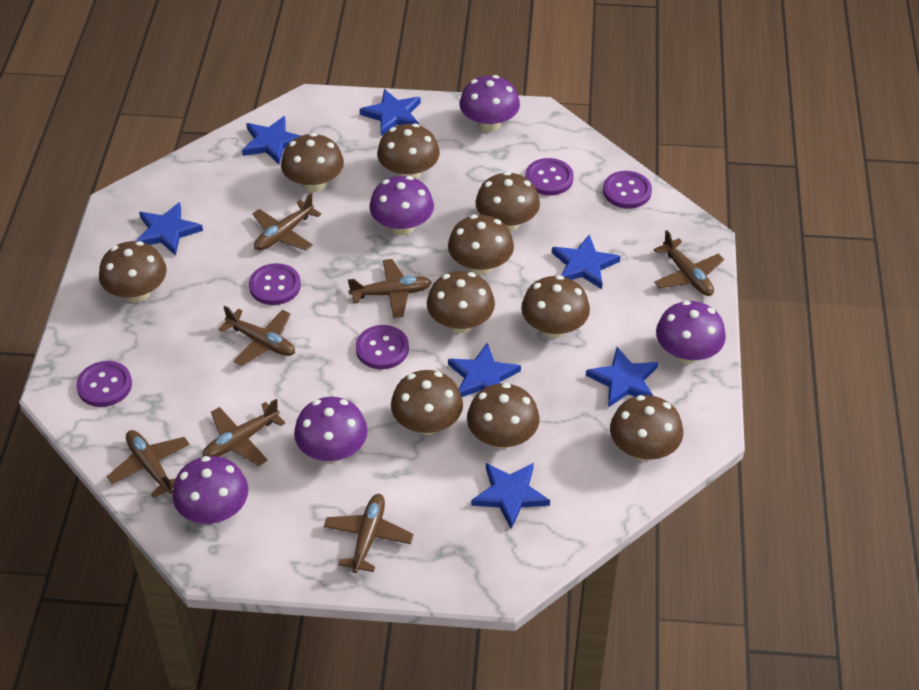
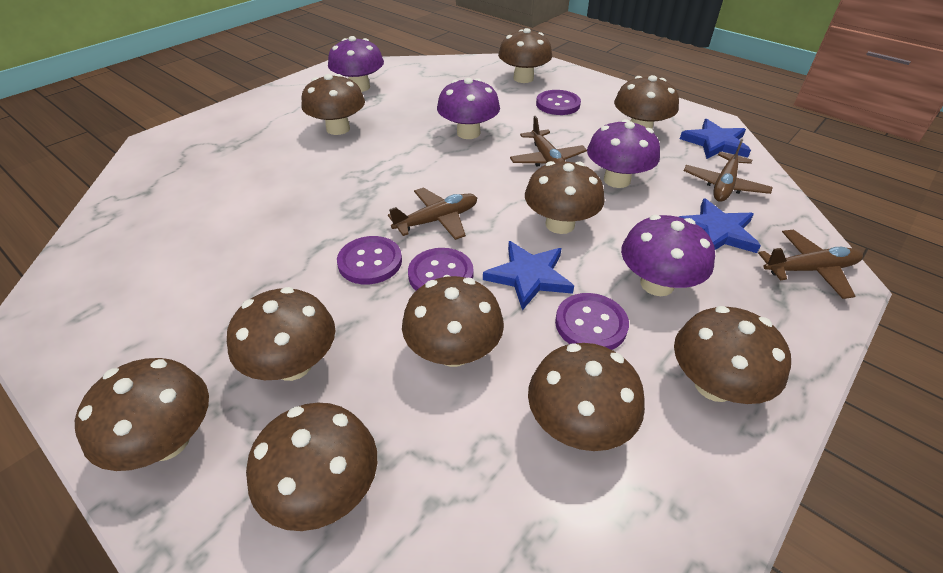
blue star: 7 -> 3
brown plane: 7 -> 4
purple button: 5 -> 4
purple mushroom: 5 -> 4

